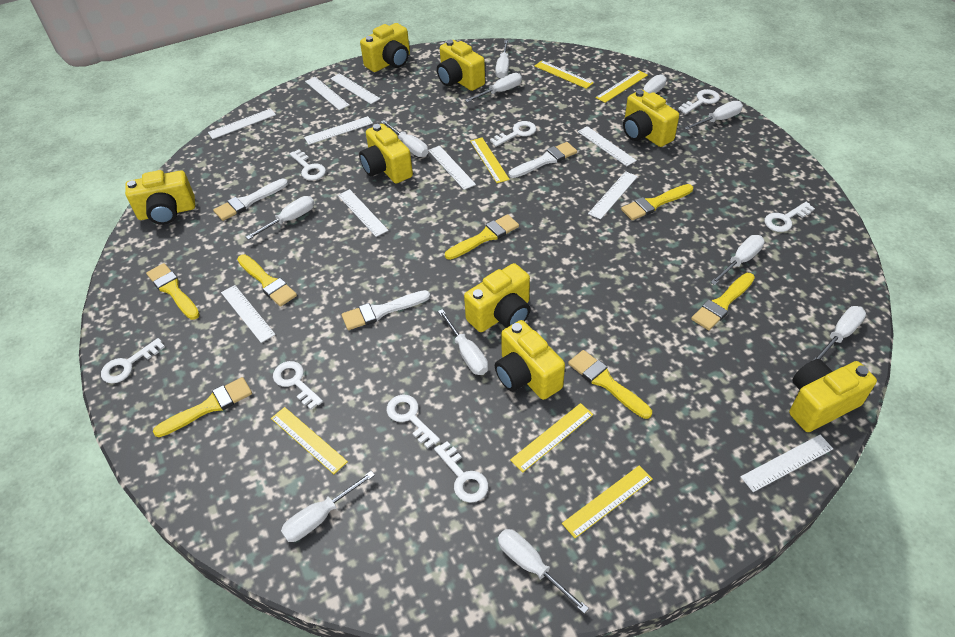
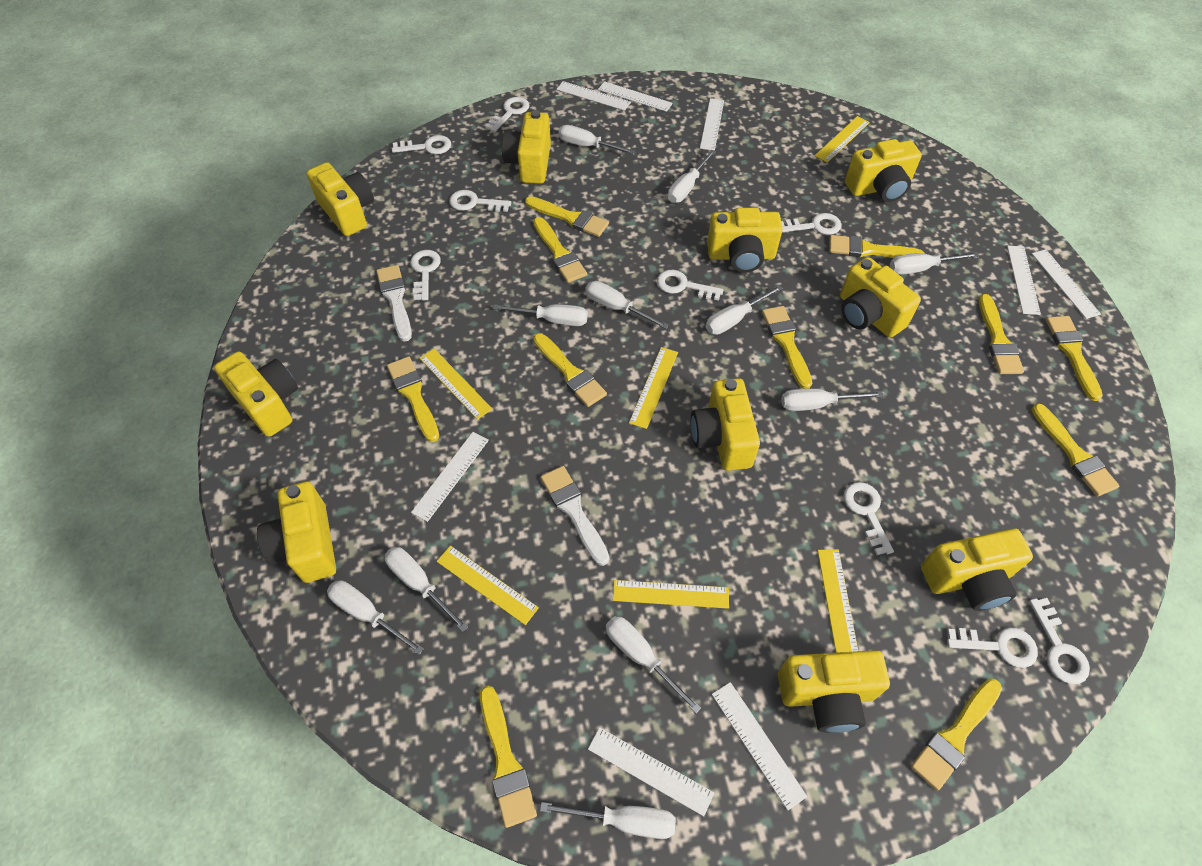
white brush: 3 -> 2
white key: 8 -> 9
white ruler: 10 -> 8
yellow brush: 7 -> 11
yellow camera: 8 -> 10

